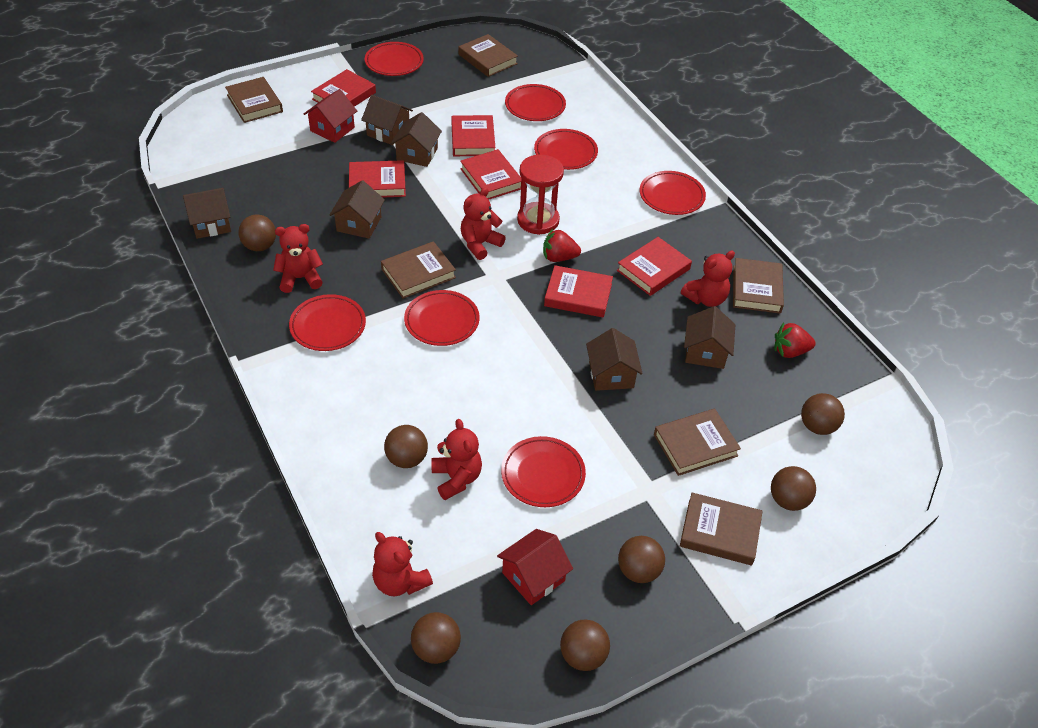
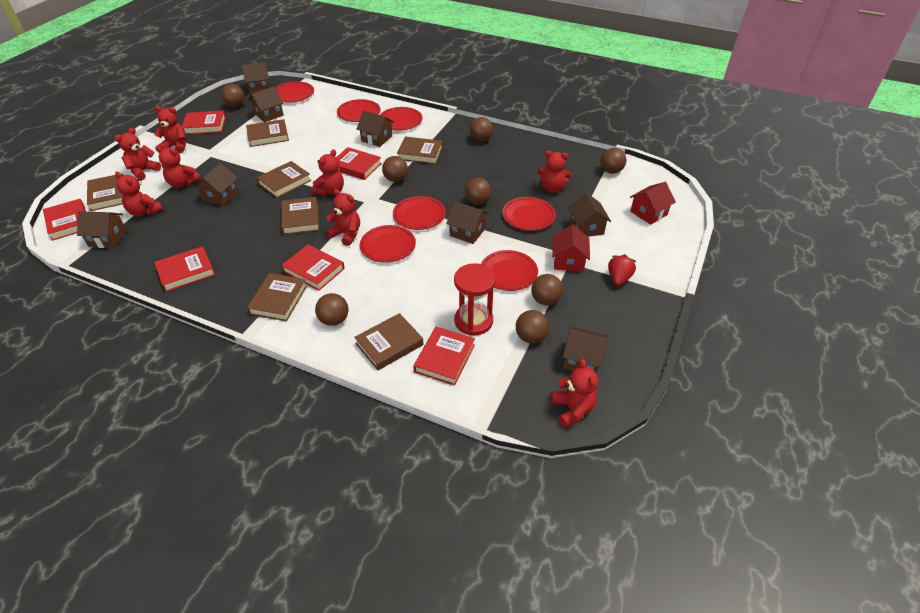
brown ball: 7 -> 8
brown book: 6 -> 7
brown house: 6 -> 8
red strawberry: 2 -> 1
red teddy bear: 5 -> 8

